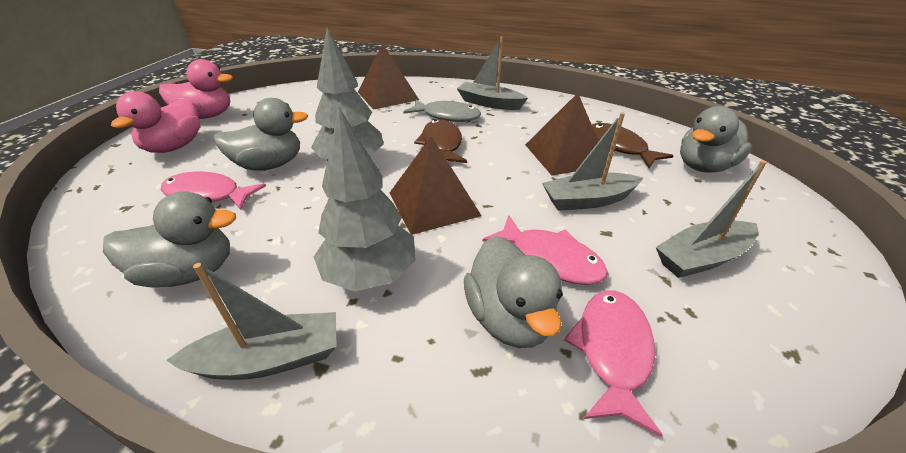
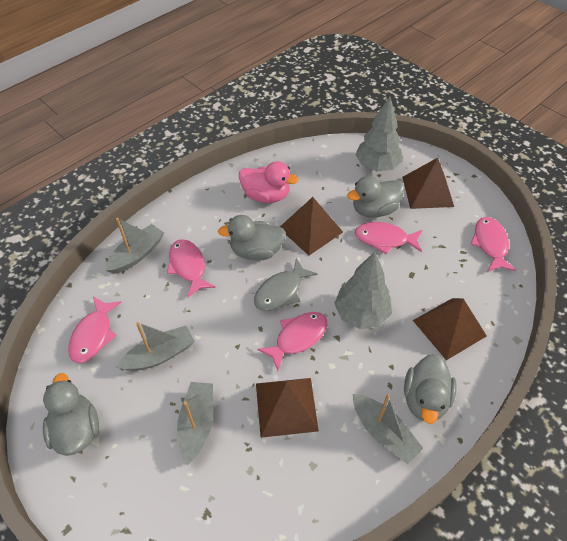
brown fish: 2 -> 0
brown pyramid: 3 -> 4
pink duck: 2 -> 1
pink fish: 3 -> 5

